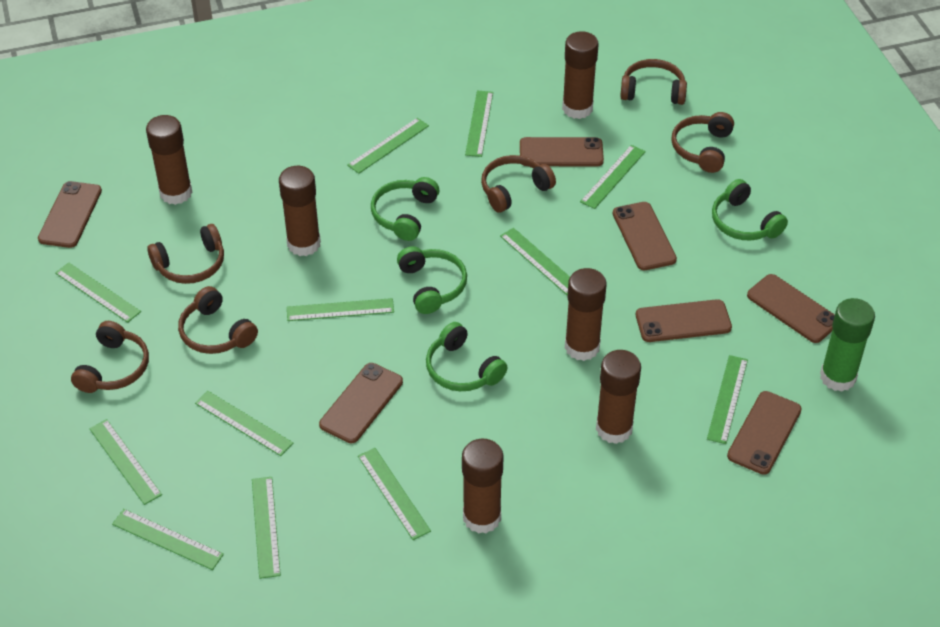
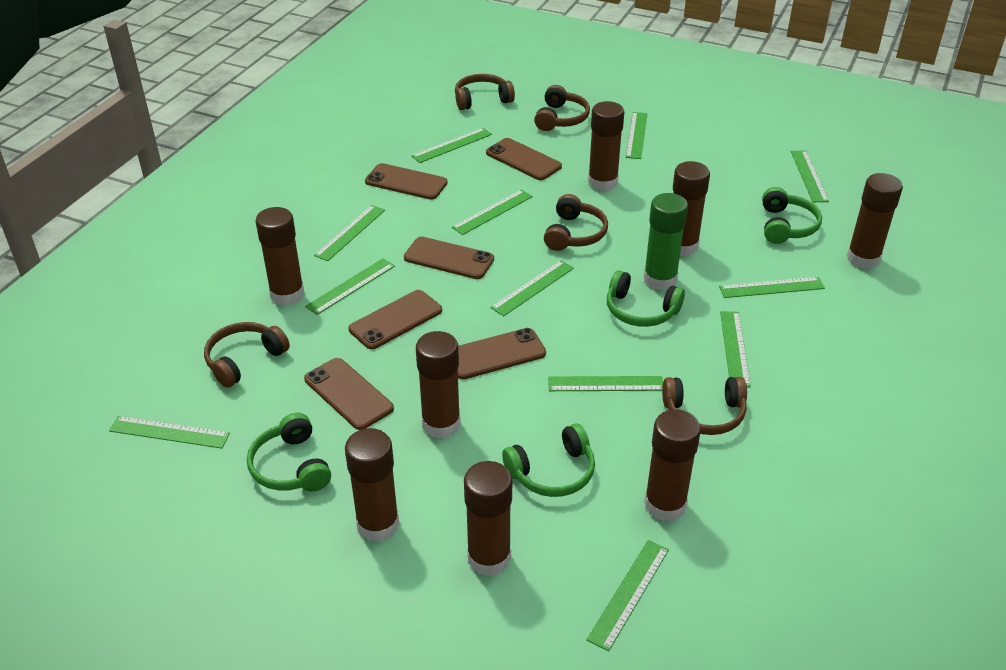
brown glue stick: 6 -> 8
brown headphones: 6 -> 5
brown phone: 7 -> 6

